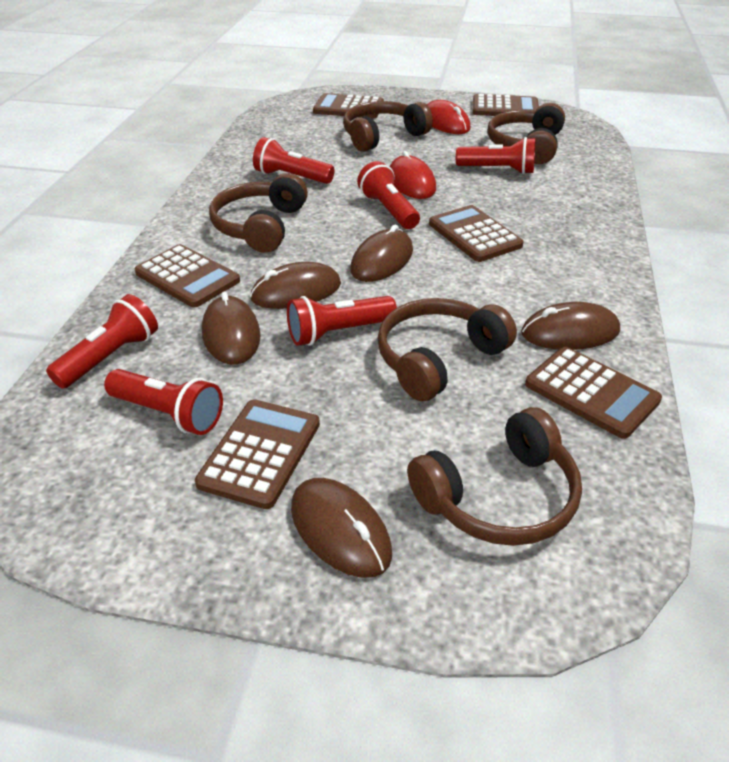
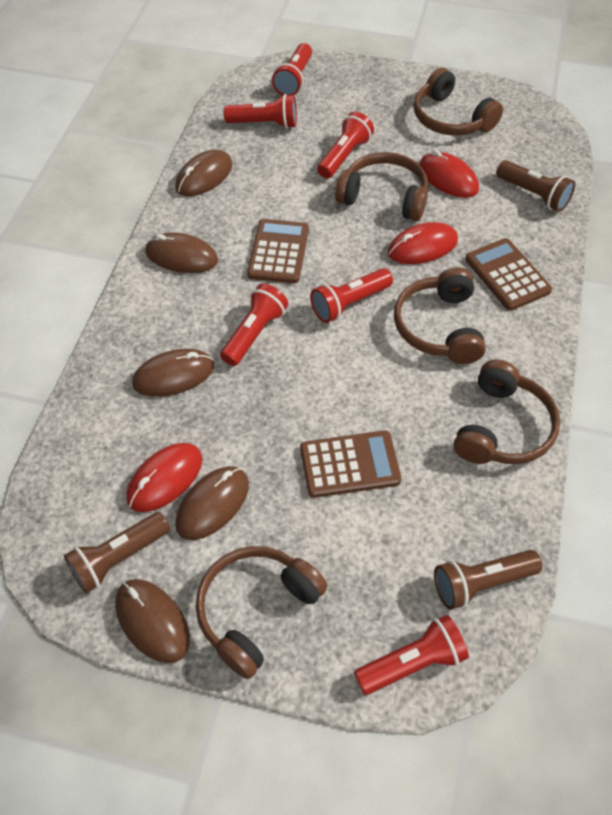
brown calculator: 6 -> 3
brown flashlight: 0 -> 3
red mouse: 2 -> 3

